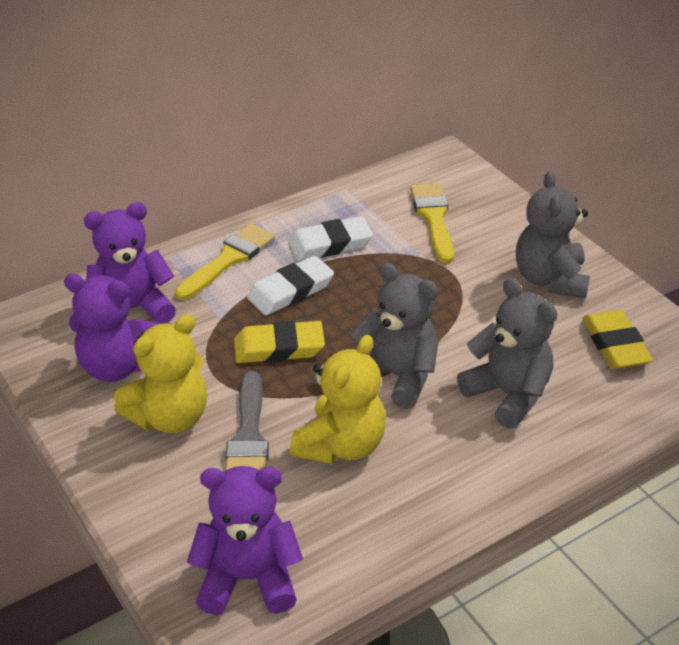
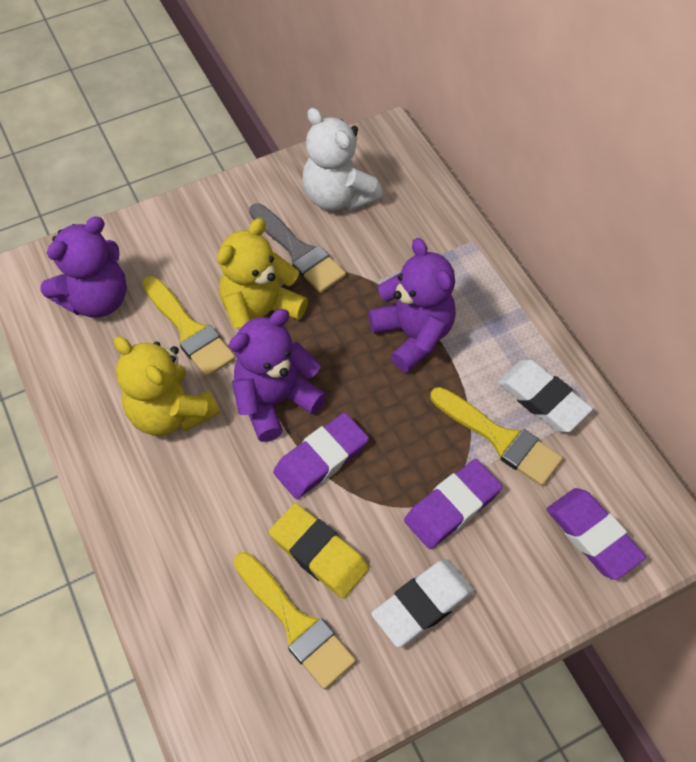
grey teddy bear: 3 -> 0
purple eraser: 0 -> 3
white teddy bear: 0 -> 1
yellow brush: 2 -> 3
yellow eraser: 2 -> 1

